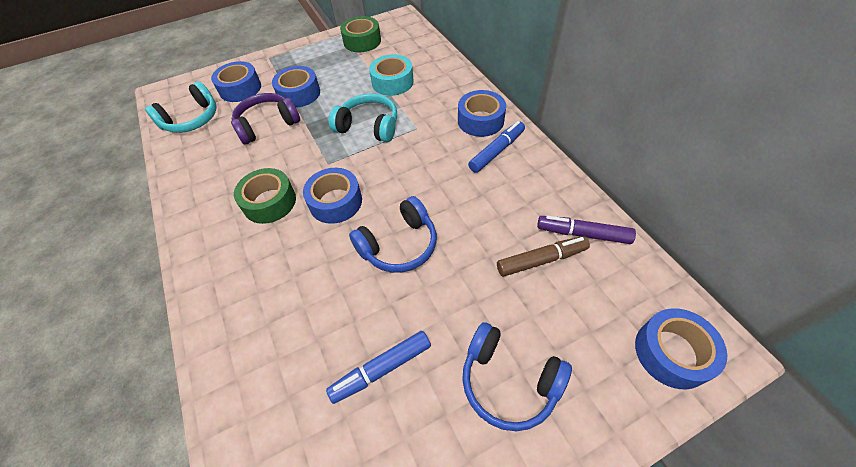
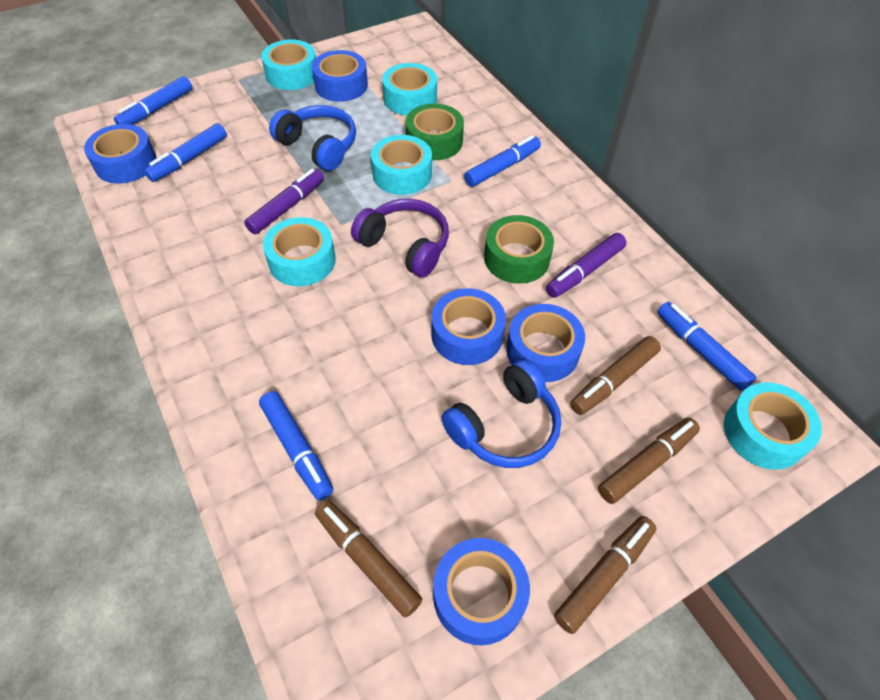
blue marker: 2 -> 5
brown marker: 1 -> 4
purple marker: 1 -> 2
turquoise headphones: 2 -> 0
turquoise tape: 1 -> 5

